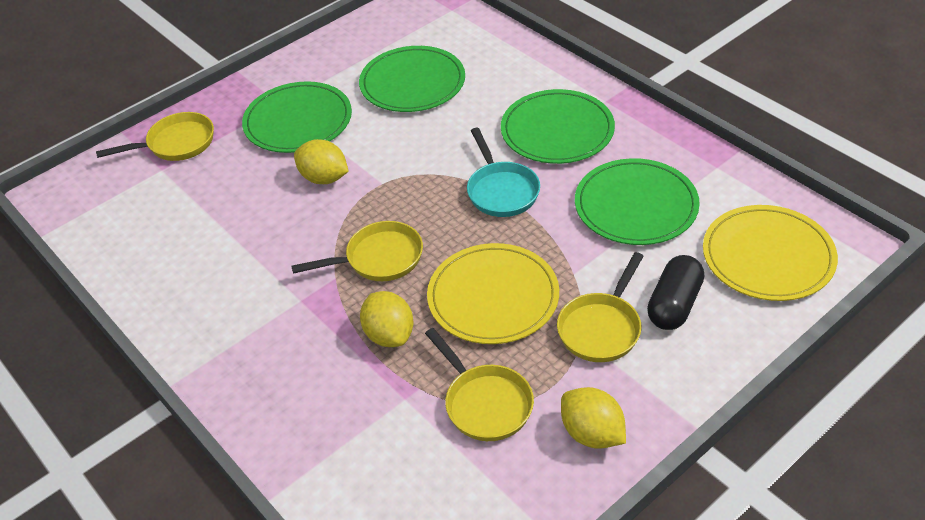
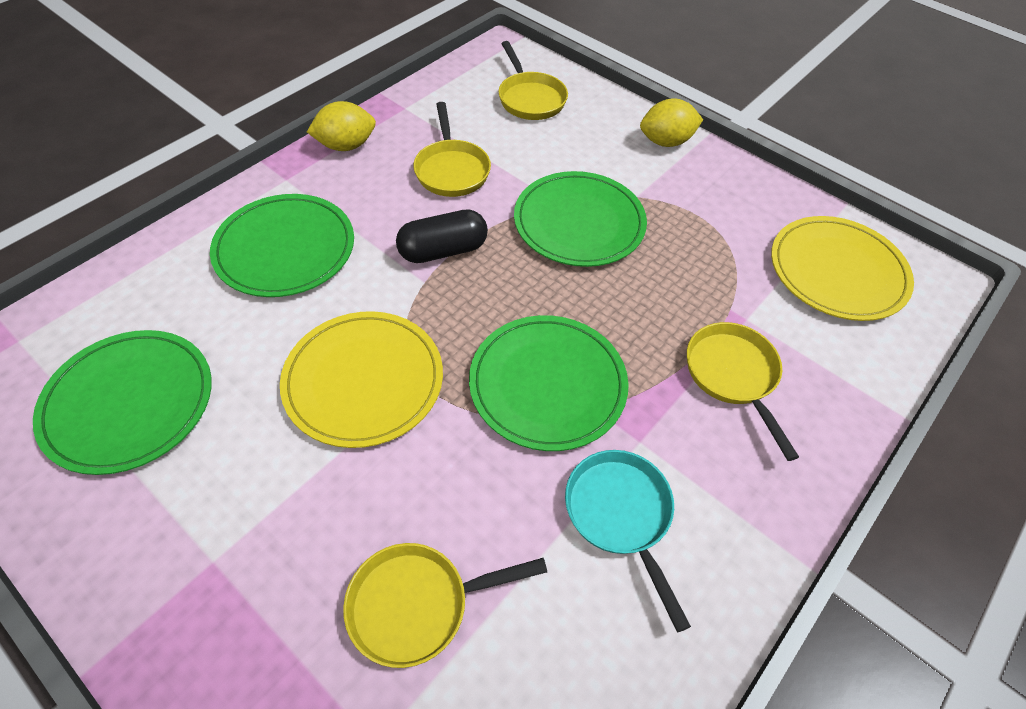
yellow lemon: 3 -> 2

